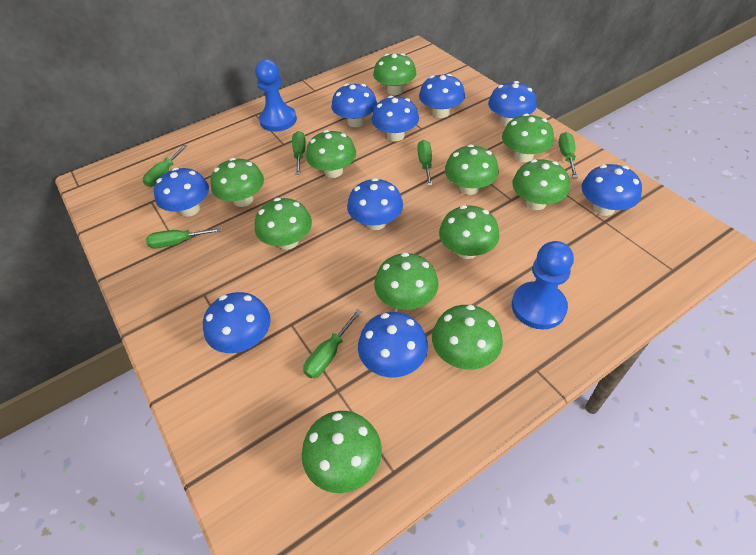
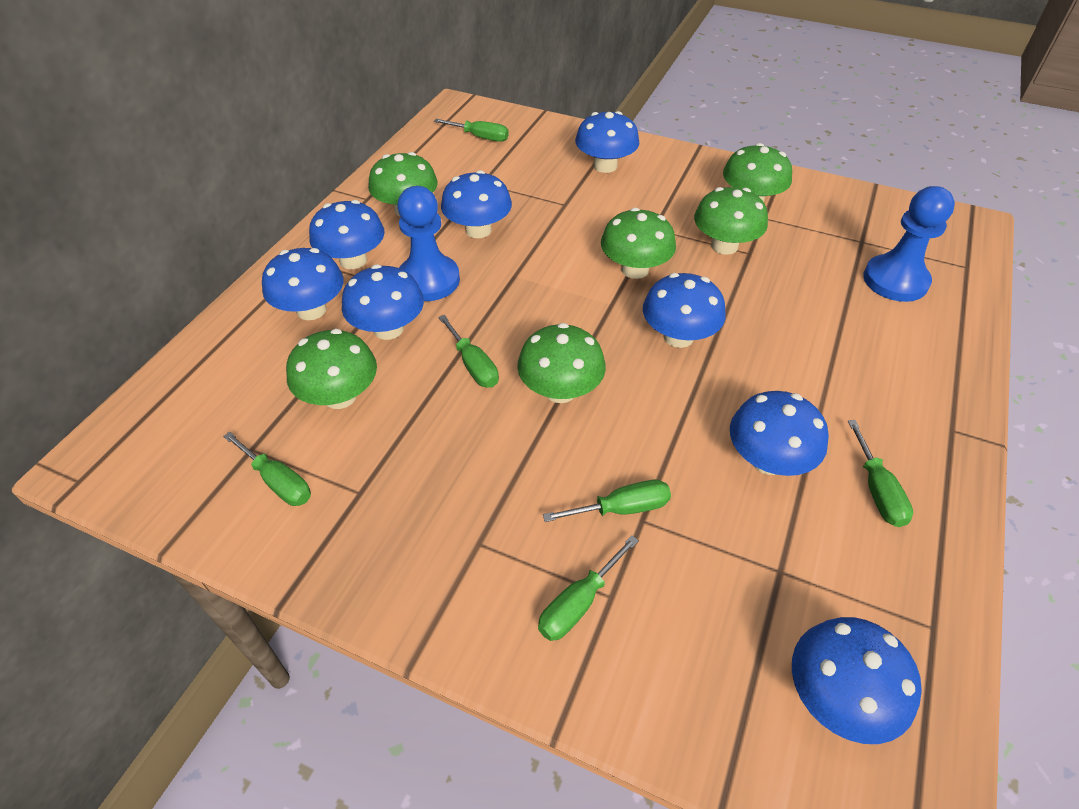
blue mushroom: 9 -> 8
green mushroom: 11 -> 6

